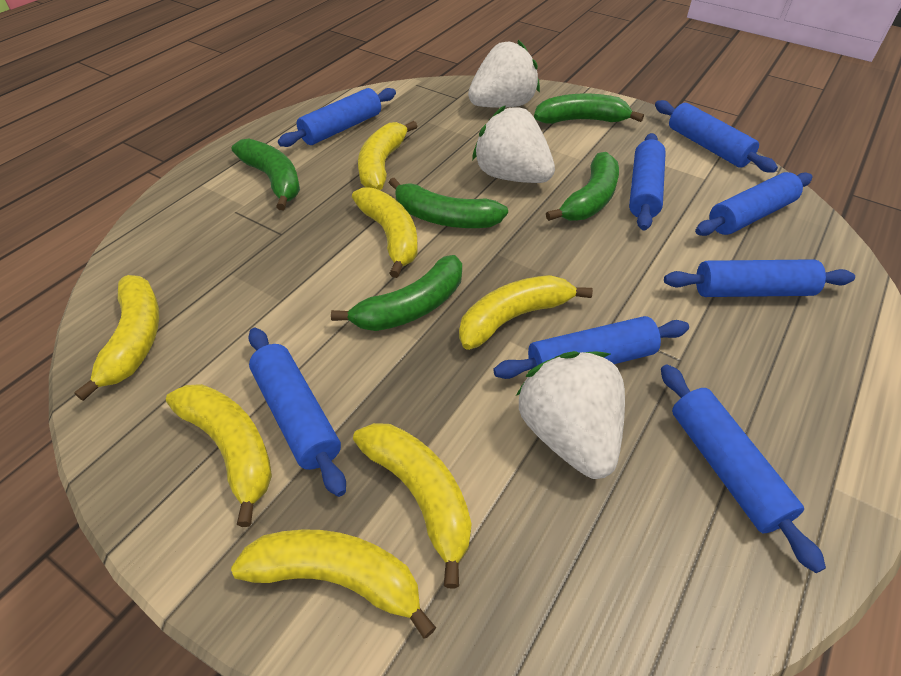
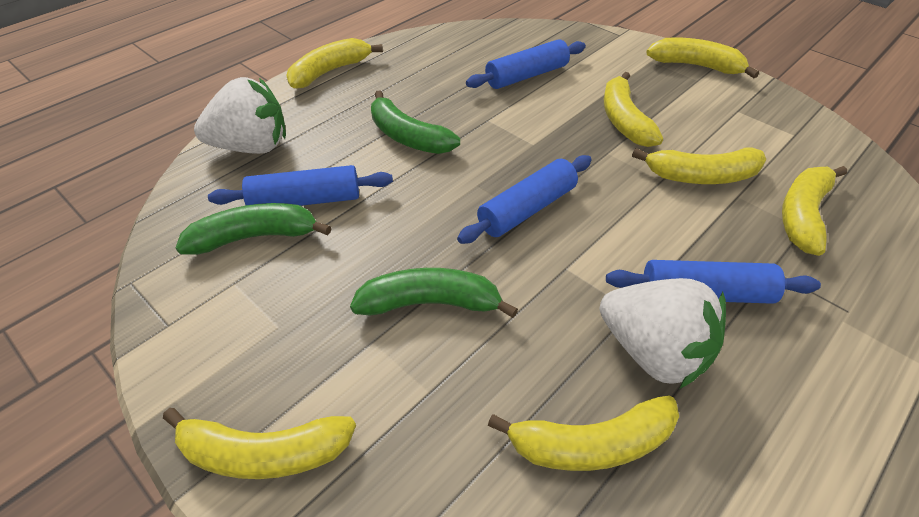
blue rolling pin: 8 -> 4
green banana: 5 -> 3
white strawberry: 3 -> 2

